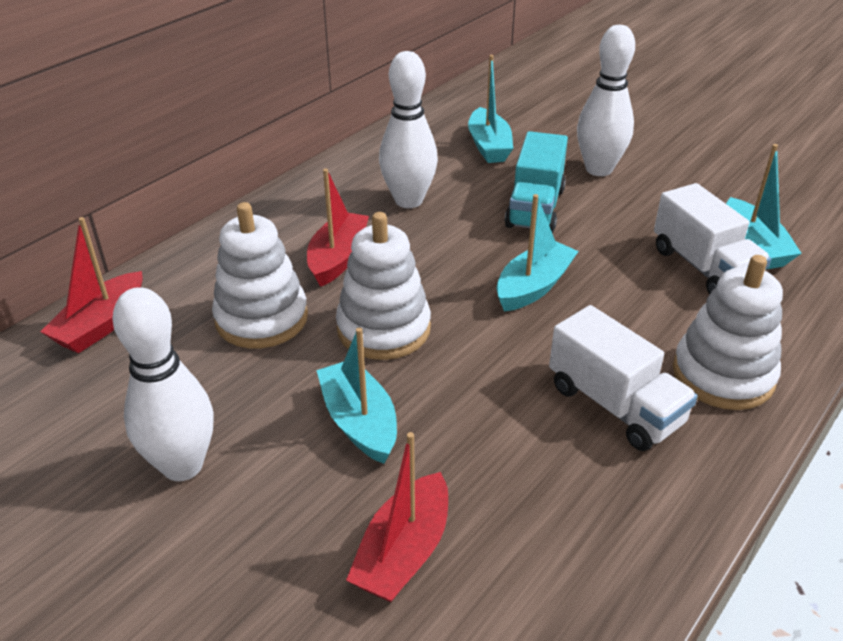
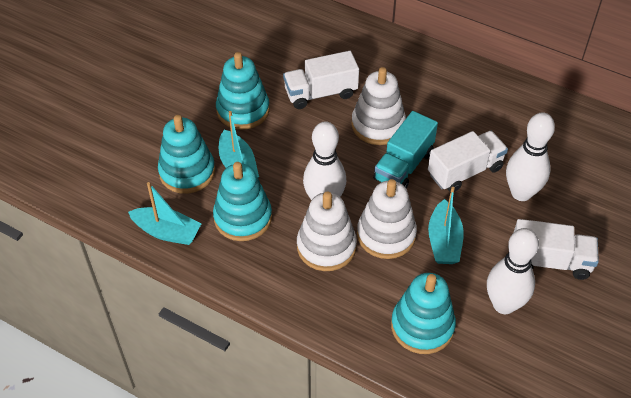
red boat: 3 -> 0
turquoise boat: 4 -> 3
turquoise stacking toy: 0 -> 4
white truck: 2 -> 3

